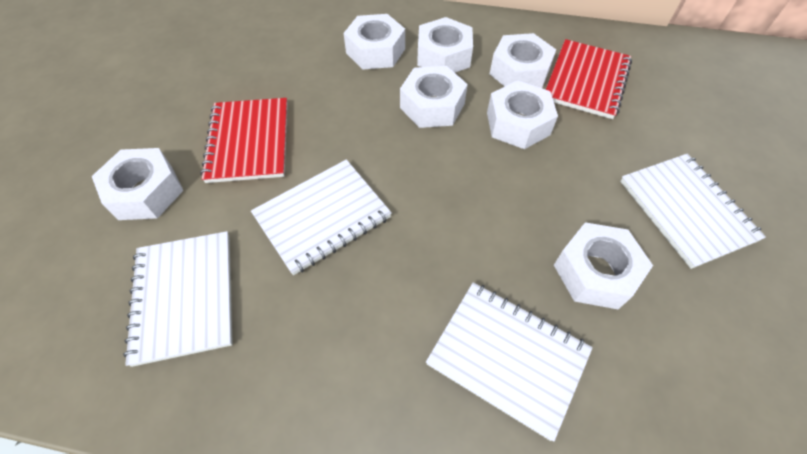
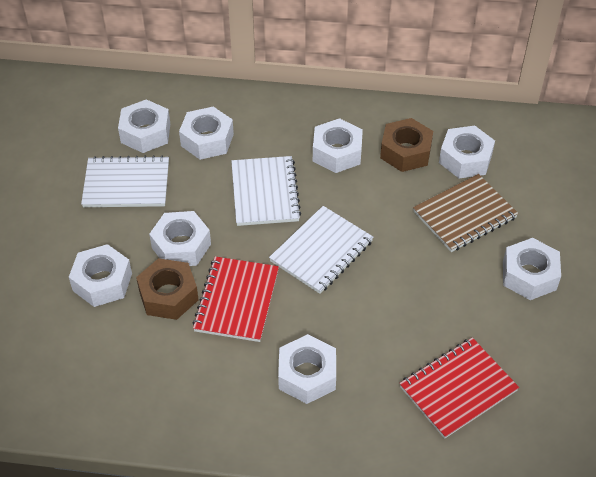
brown notebook: 0 -> 1
brown nut: 0 -> 2
white notebook: 4 -> 3
white nut: 7 -> 8

